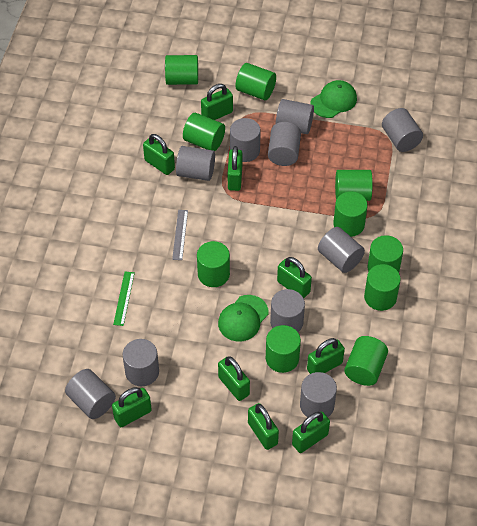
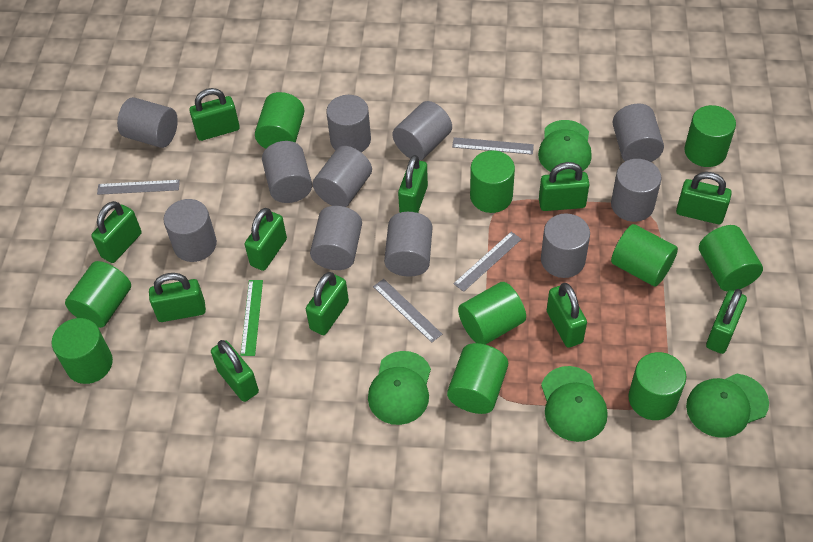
green cap: 2 -> 4
green padlock: 9 -> 11
grey cylinder: 10 -> 11
grey ruler: 1 -> 4

